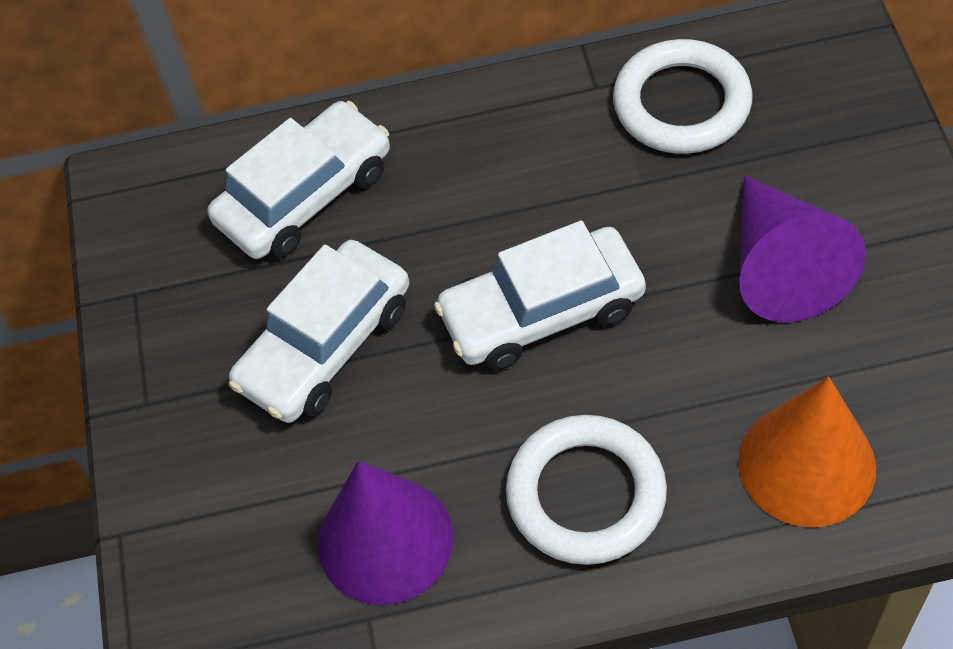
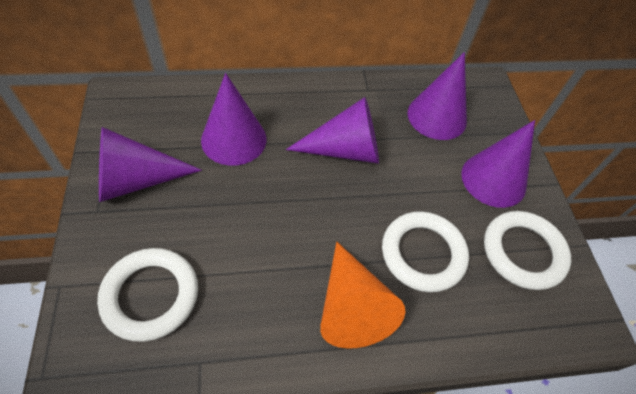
purple cone: 2 -> 5
white car: 3 -> 0
white ring: 2 -> 3

